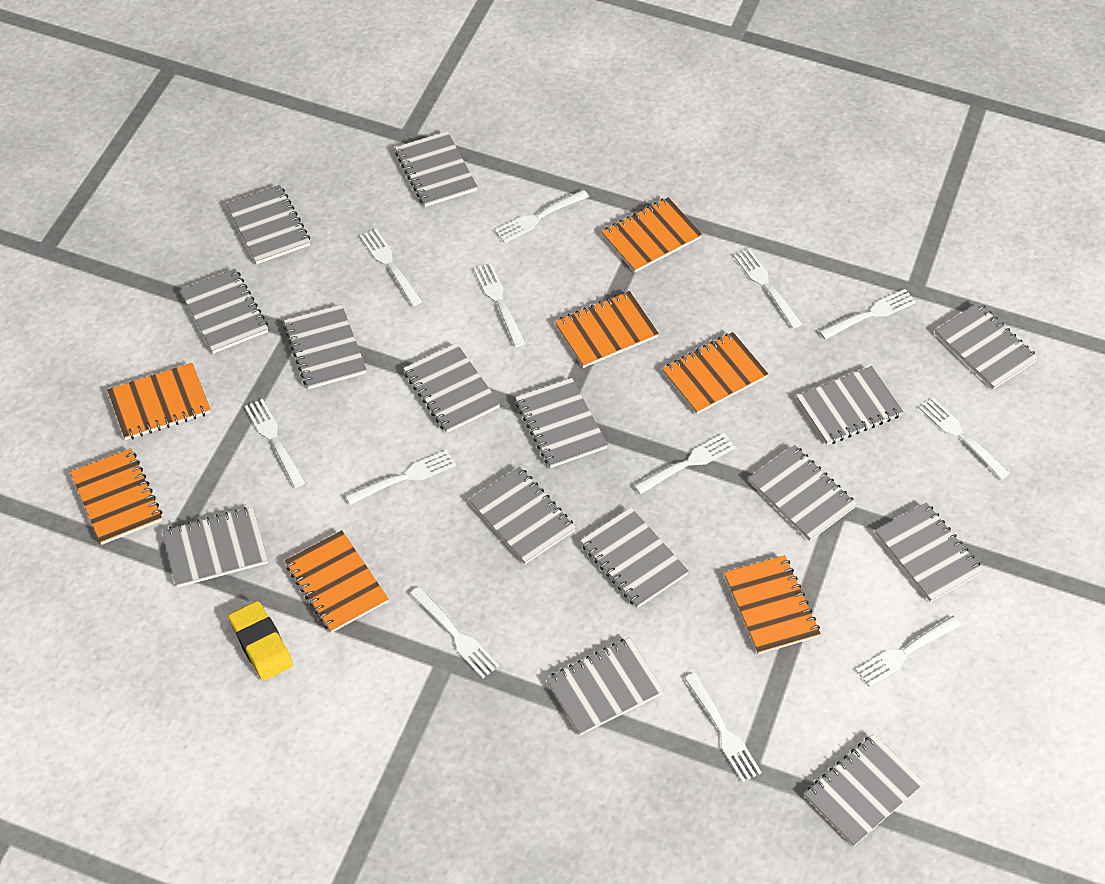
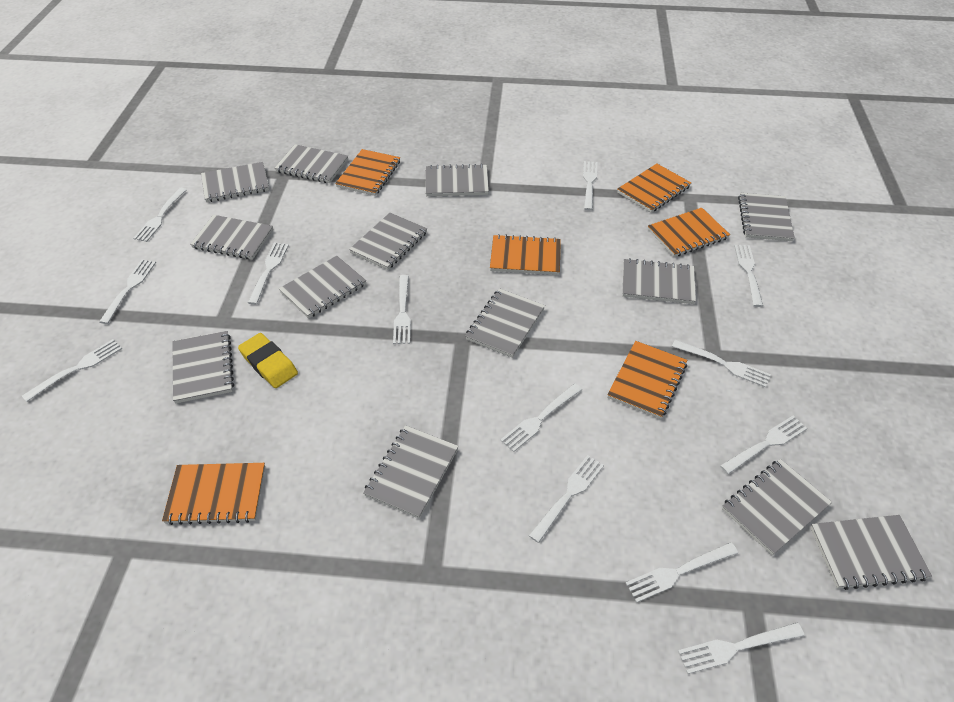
grey notebook: 15 -> 13
orange notebook: 7 -> 6
white fork: 12 -> 13

